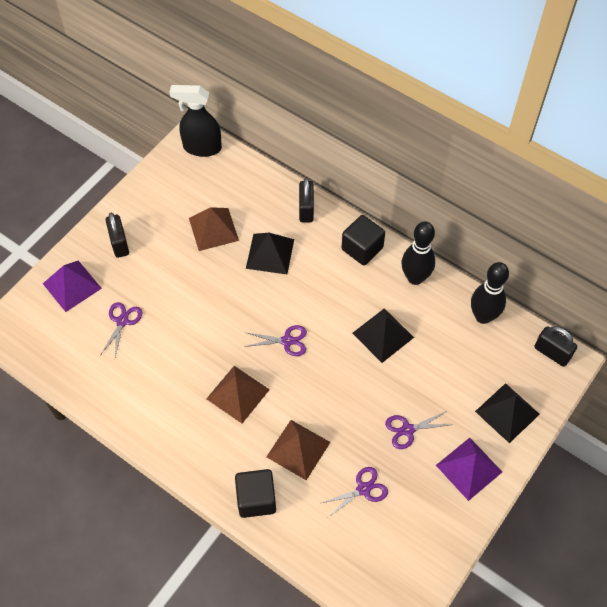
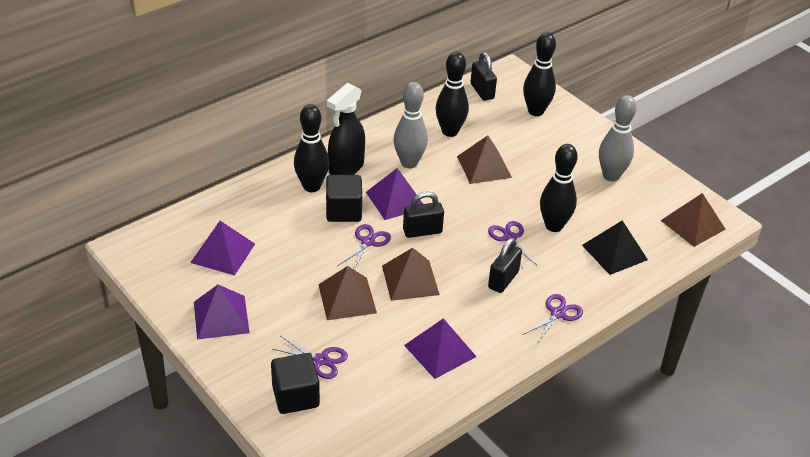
black bowling pin: 2 -> 4
black pyramid: 3 -> 1
brown pyramid: 3 -> 4
grey bowling pin: 0 -> 2
purple pyramid: 2 -> 4

